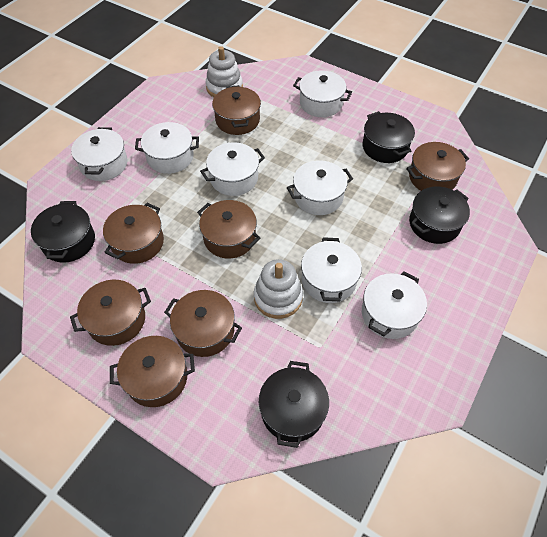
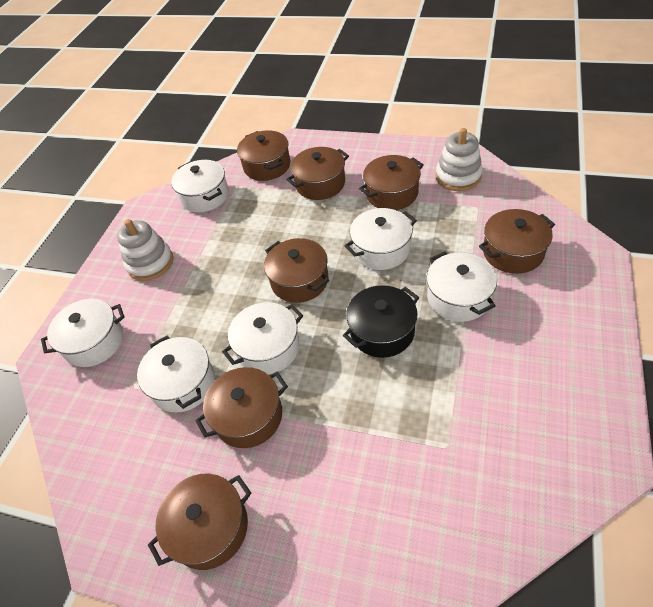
black pot: 4 -> 1
white pot: 7 -> 6

